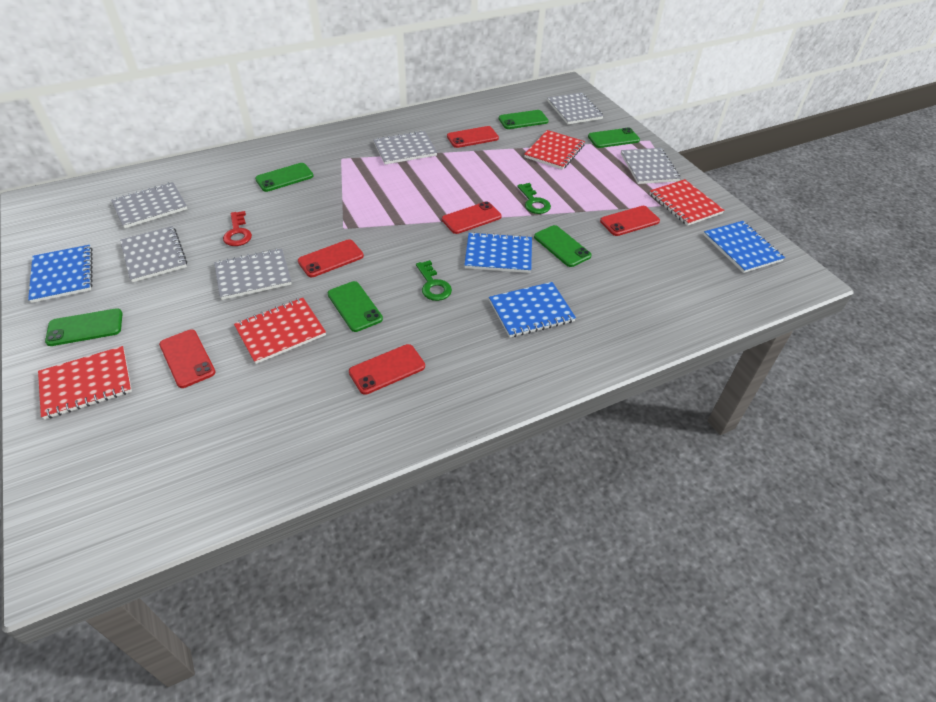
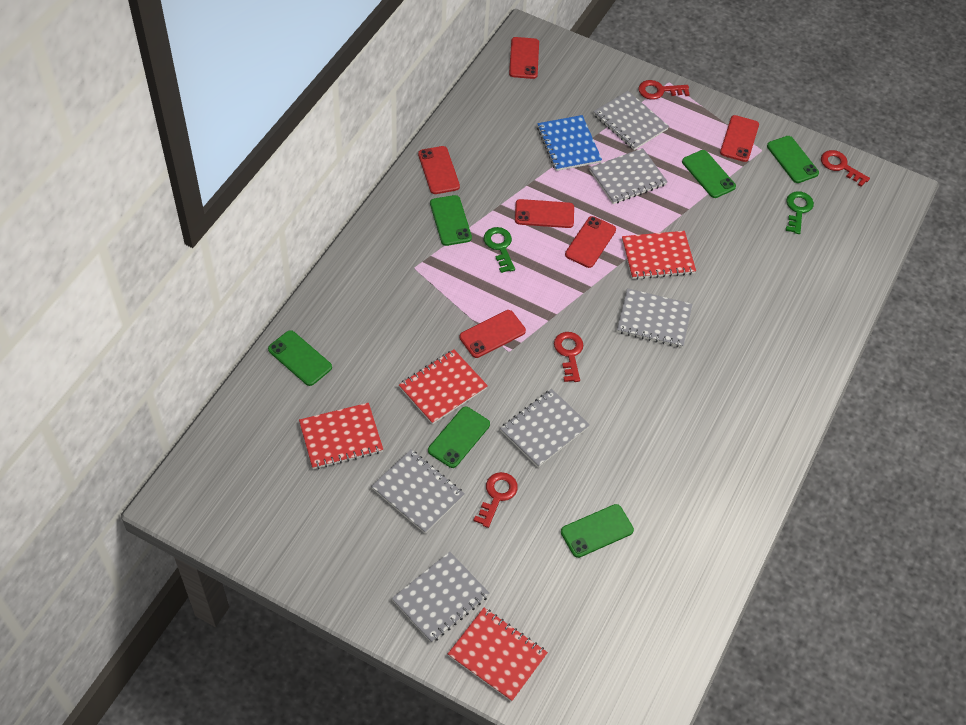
blue notebook: 4 -> 1
red key: 1 -> 4

